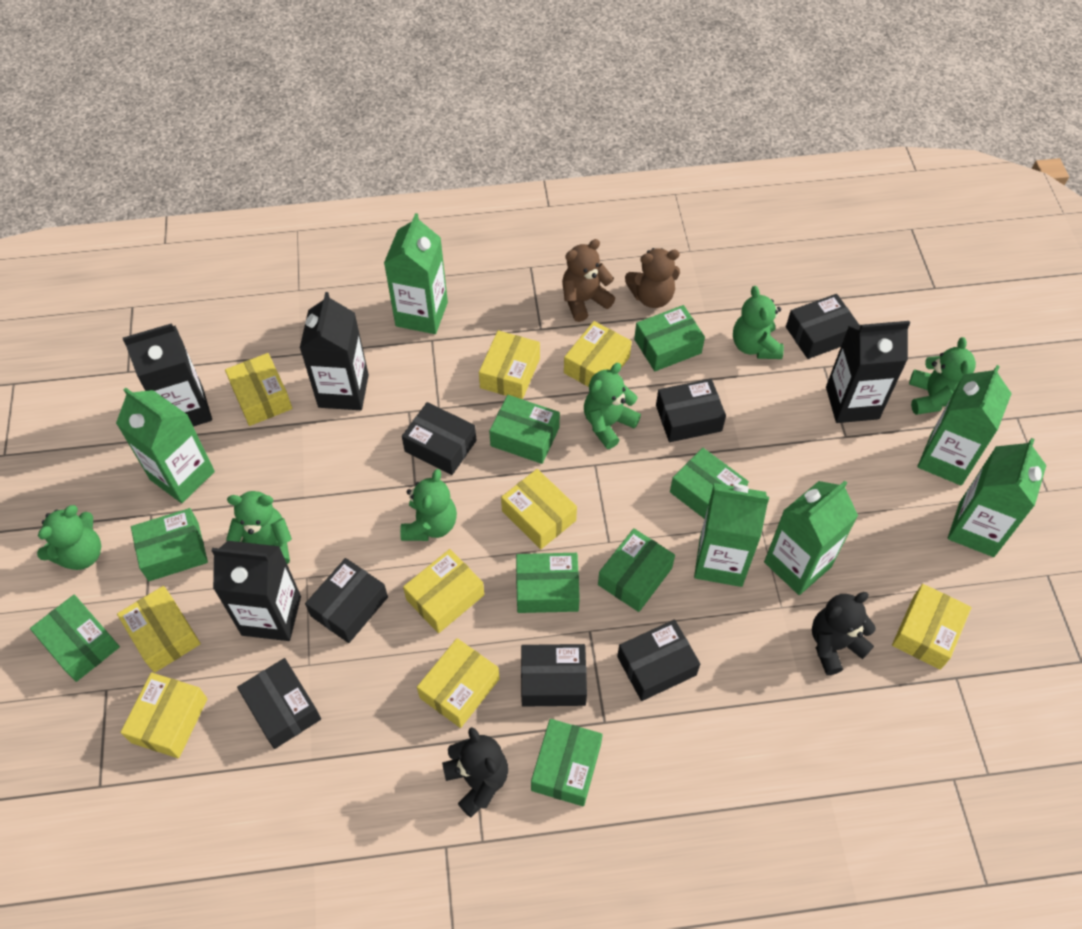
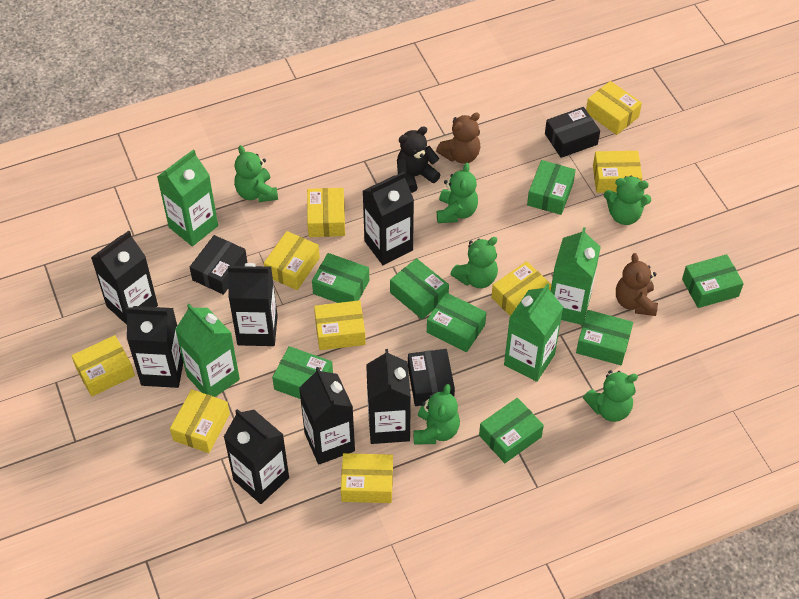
black box: 7 -> 3
black carton: 4 -> 7
black teddy bear: 2 -> 1
green carton: 6 -> 4

